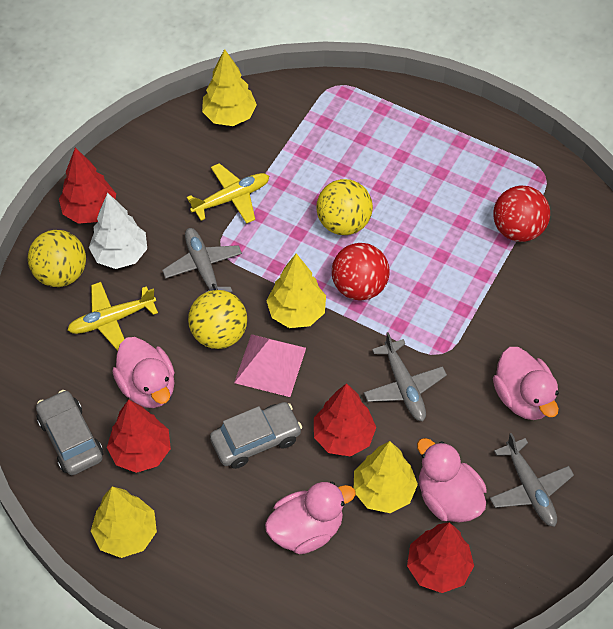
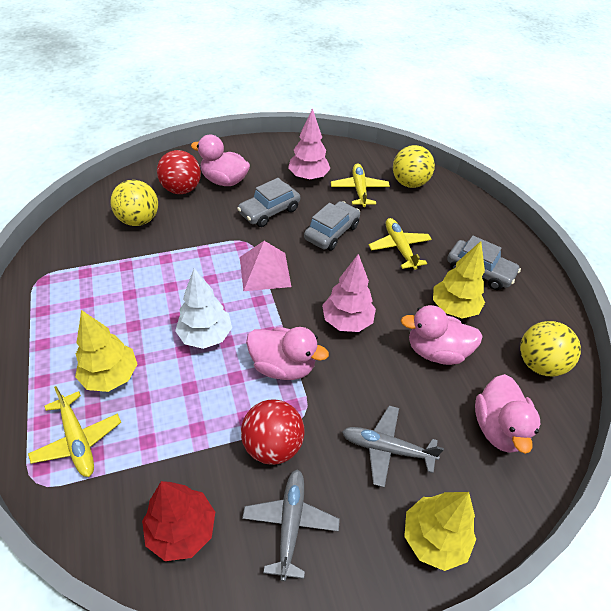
grey car: 2 -> 3
grey plane: 3 -> 2
pink tree: 0 -> 2
red tree: 4 -> 1
yellow plane: 2 -> 3
yellow tree: 4 -> 3

